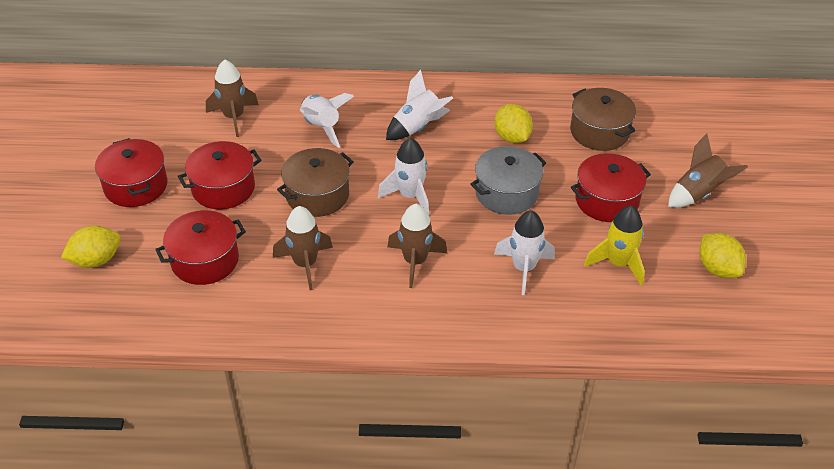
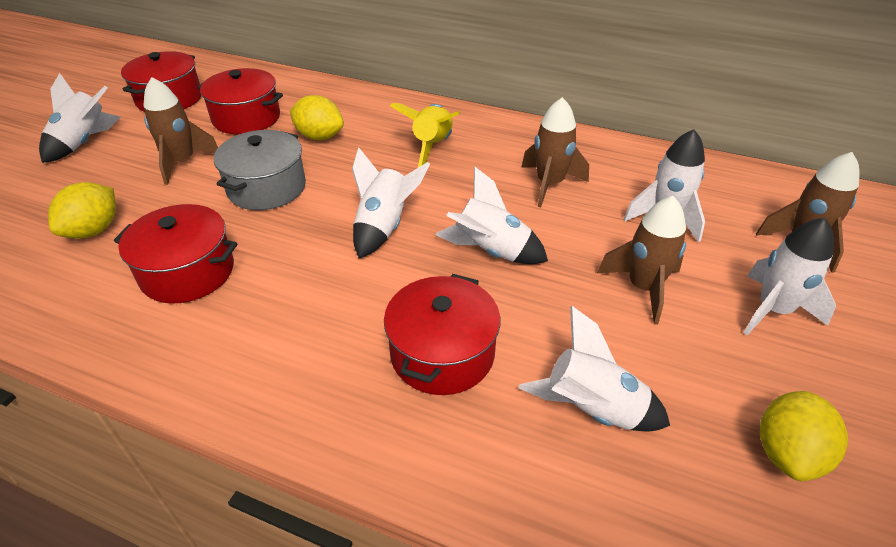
brown pot: 2 -> 0
white rocket: 4 -> 6

